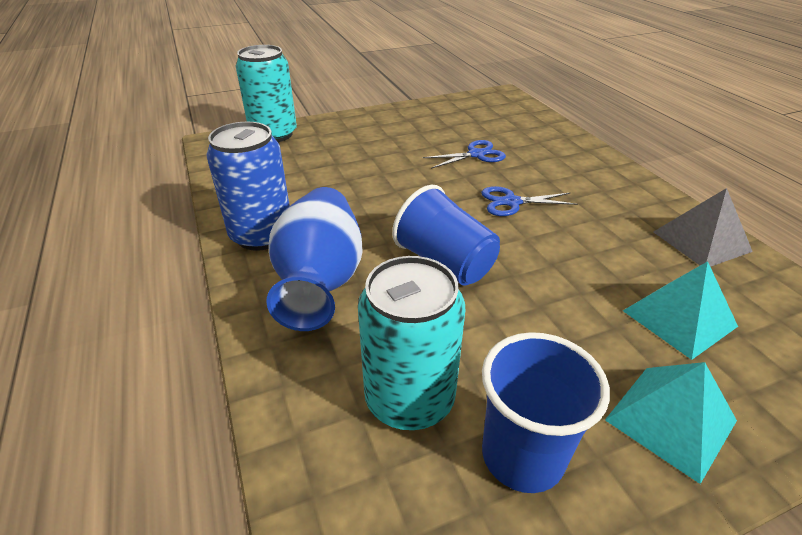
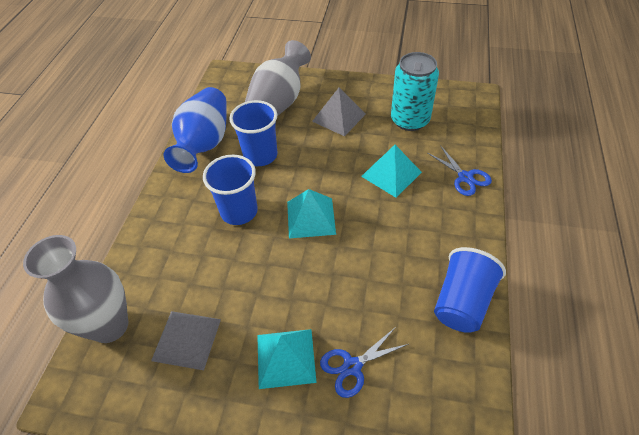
blue can: 1 -> 0
blue cup: 2 -> 3
grey pyramid: 1 -> 2
grey vase: 0 -> 2
turquoise can: 2 -> 1
turquoise pyramid: 2 -> 3

